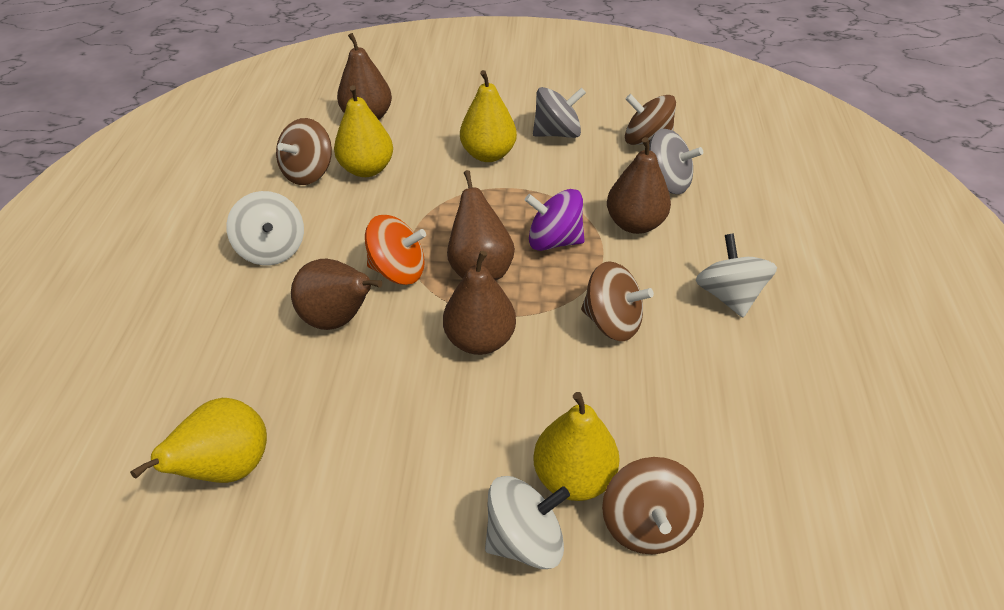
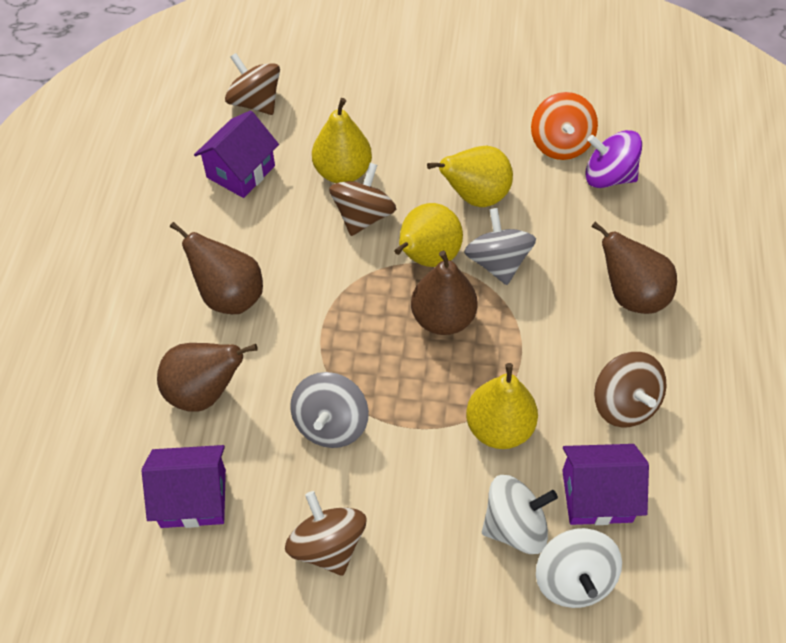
brown pear: 5 -> 4
purple house: 0 -> 3
white spinning top: 3 -> 2

